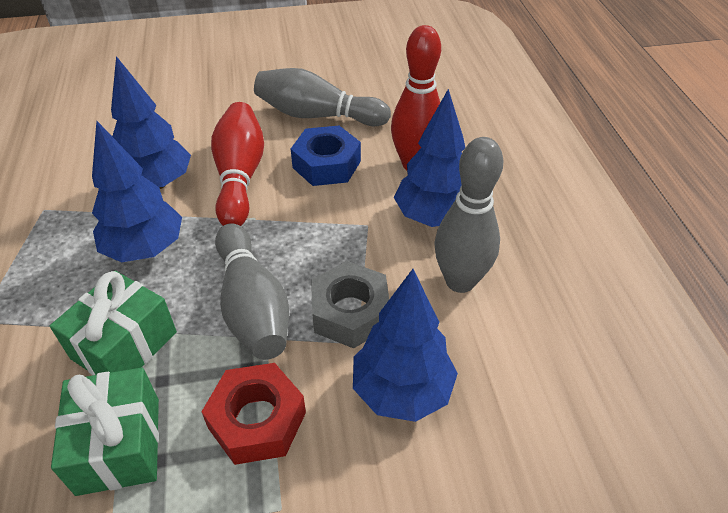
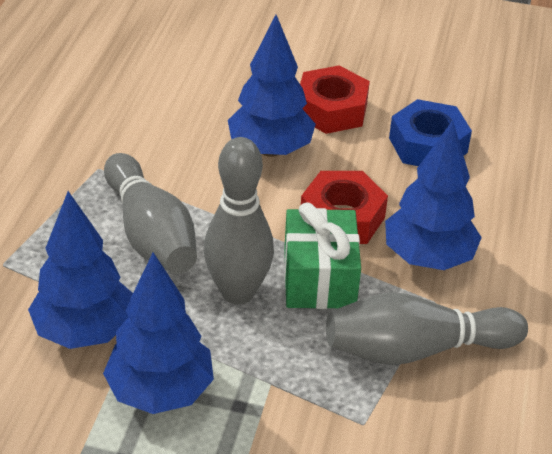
green gift: 2 -> 1
grey nut: 1 -> 0
red bowling pin: 2 -> 0
red nut: 1 -> 2

